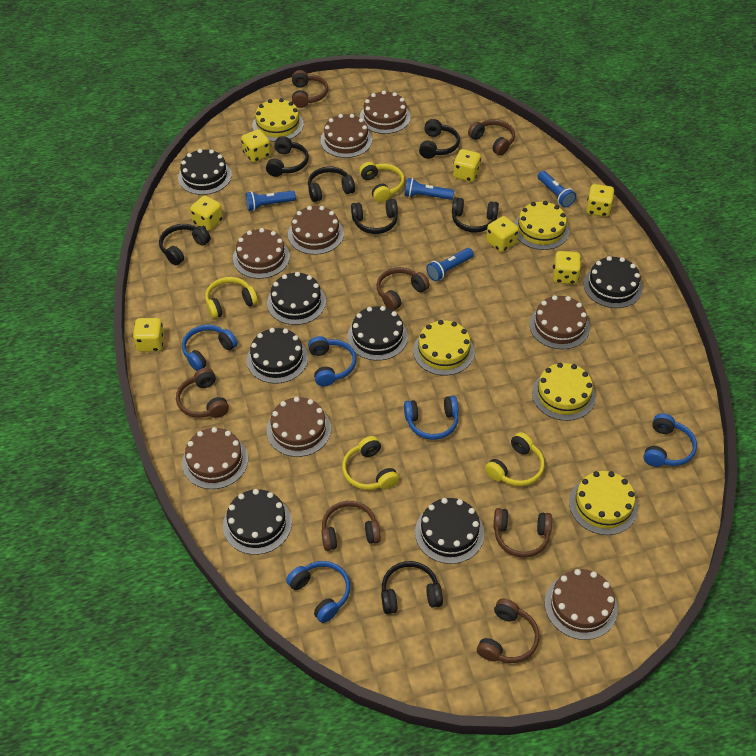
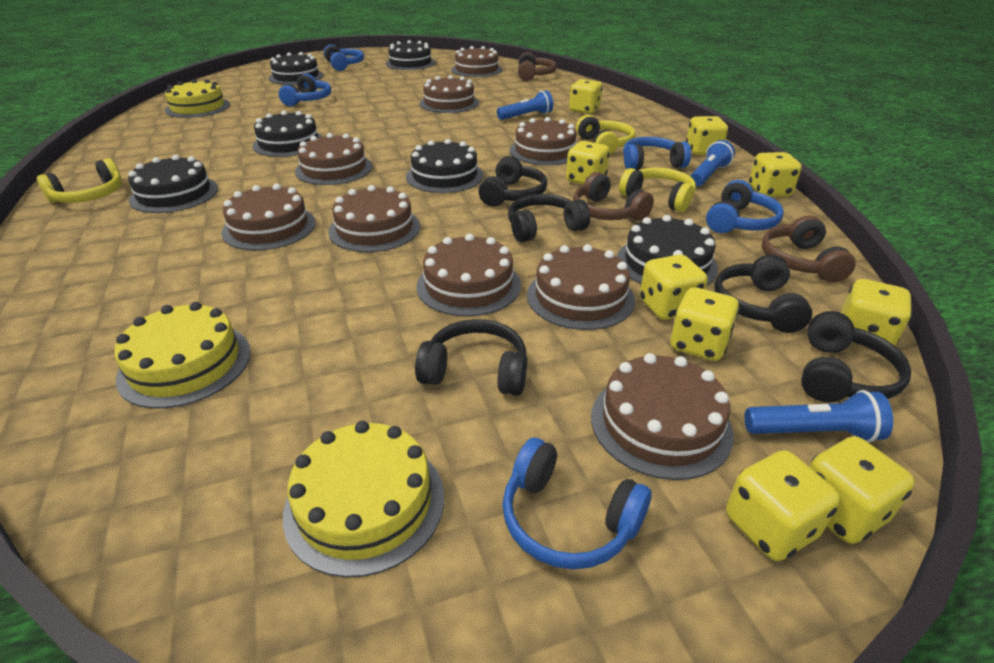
black cake: 7 -> 6
black headphones: 7 -> 5
blue flashlight: 4 -> 3
brown cake: 8 -> 9
brown headphones: 7 -> 3
yellow cake: 5 -> 3
yellow dice: 7 -> 9
yellow headphones: 4 -> 3

